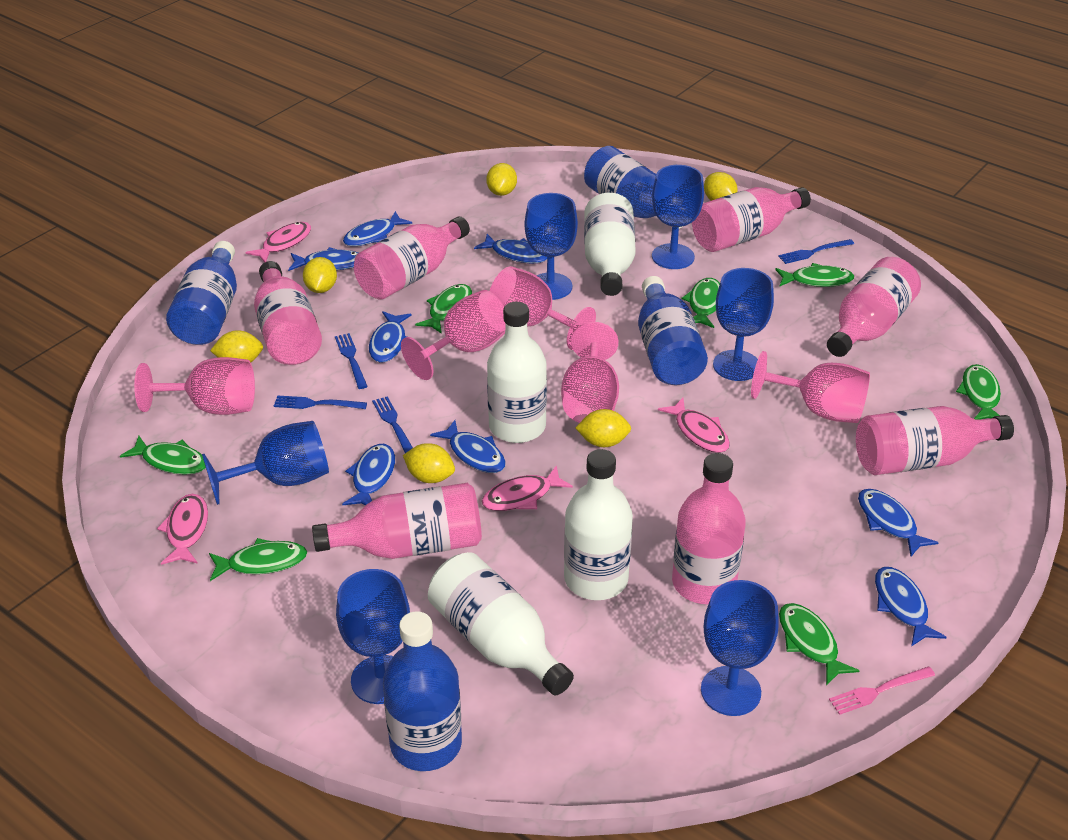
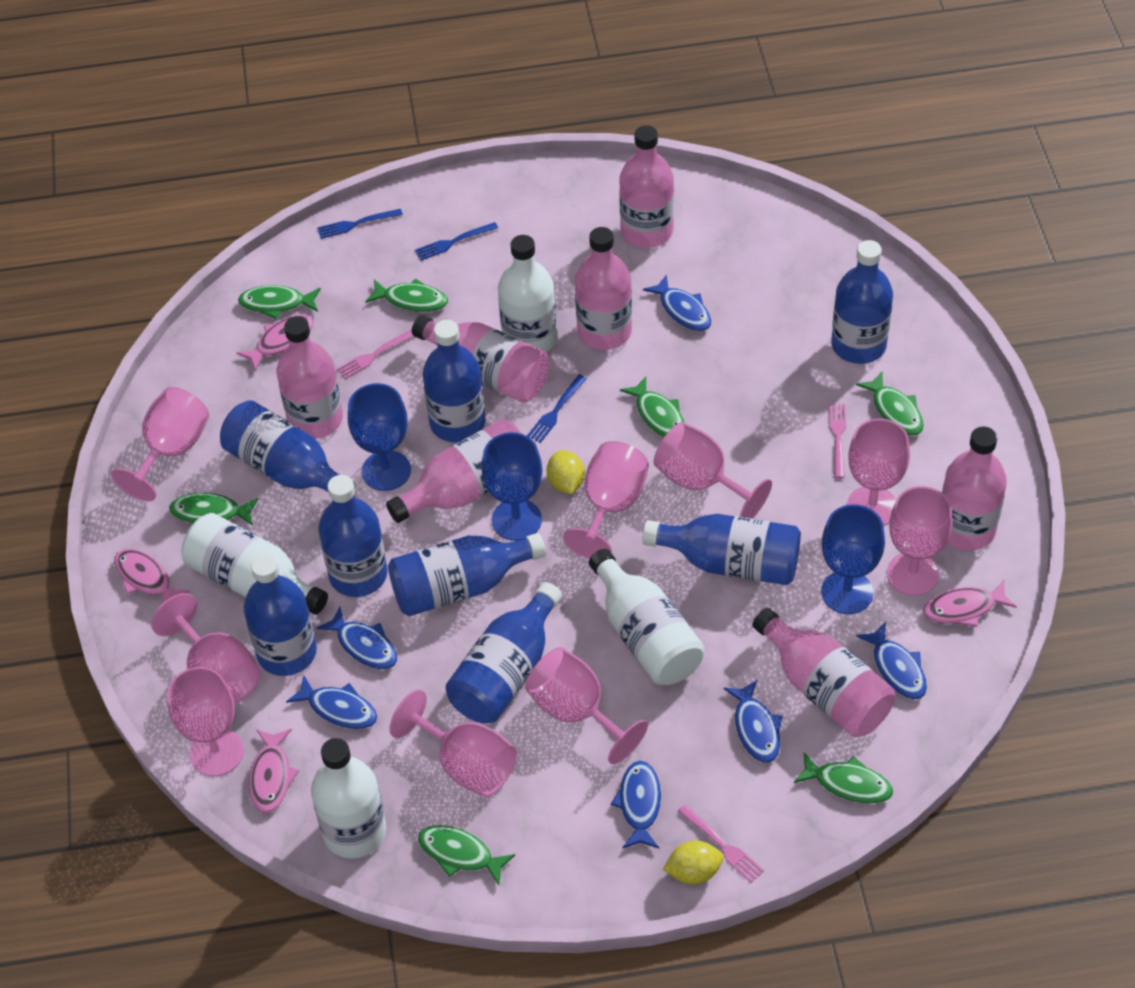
blue bottle: 4 -> 8
blue fish: 8 -> 6
blue fork: 4 -> 3
blue goblet: 6 -> 3
pink fork: 1 -> 3
pink goblet: 5 -> 9
yellow lemon: 6 -> 2

